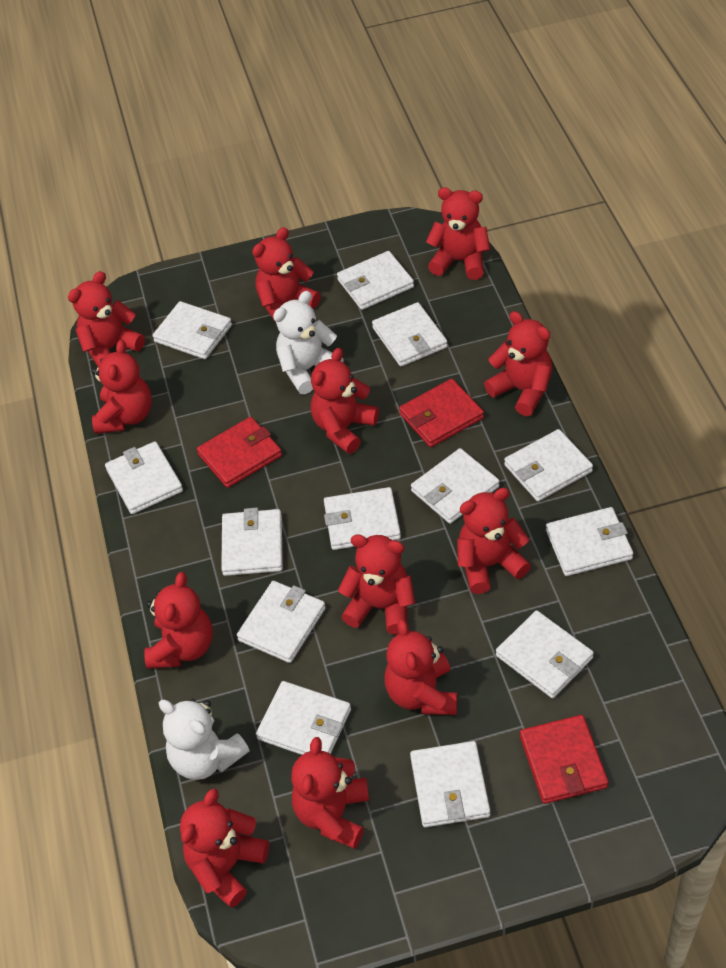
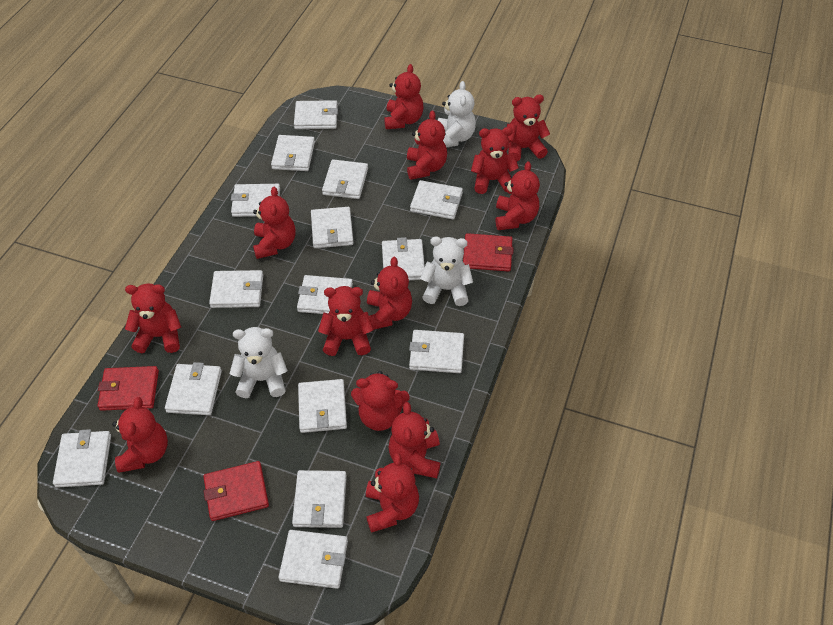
red teddy bear: 12 -> 13
white teddy bear: 2 -> 3
white wallet: 13 -> 15

